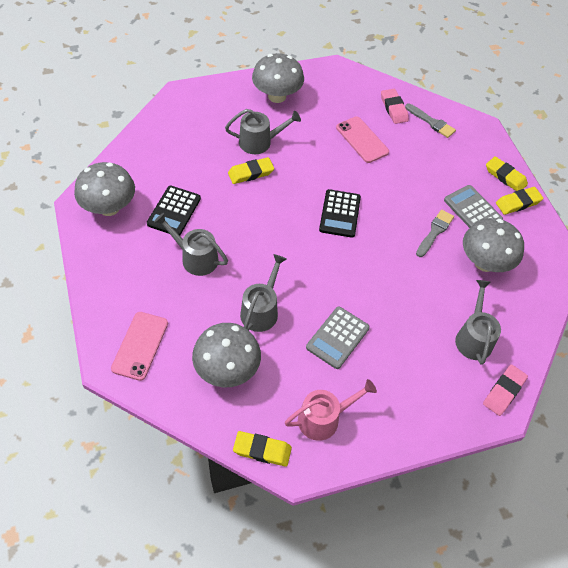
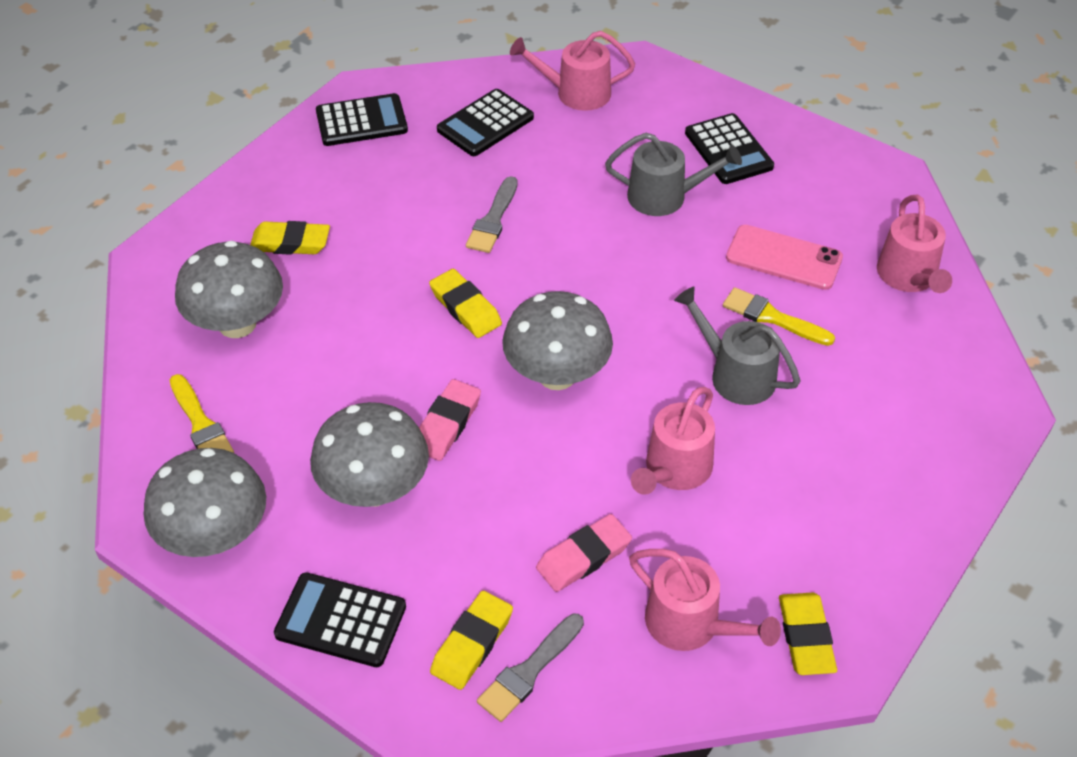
black calculator: 2 -> 4
grey calculator: 2 -> 0
grey watering can: 4 -> 2
pink phone: 2 -> 1
pink watering can: 1 -> 4
yellow brush: 0 -> 2

